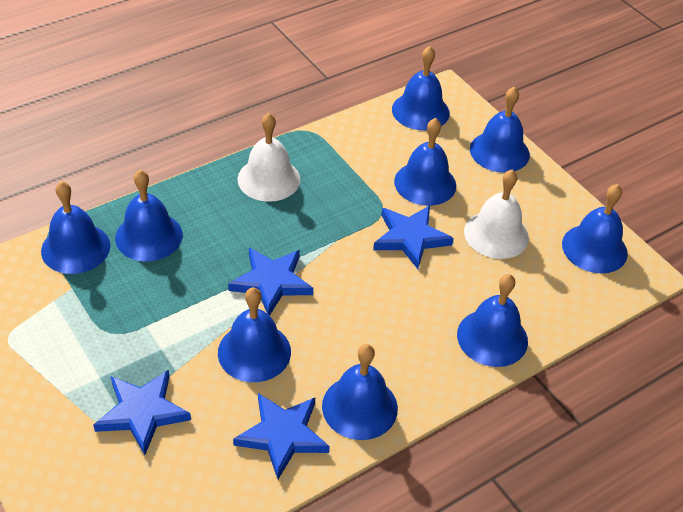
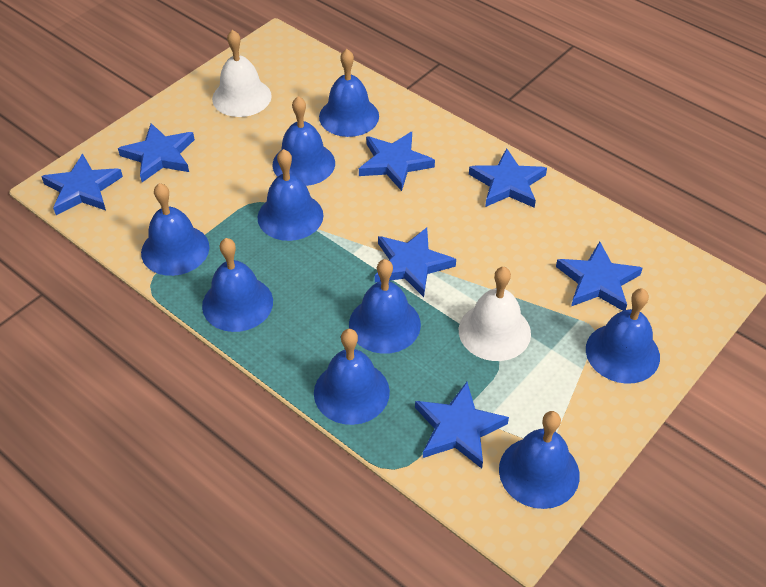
blue star: 4 -> 7

